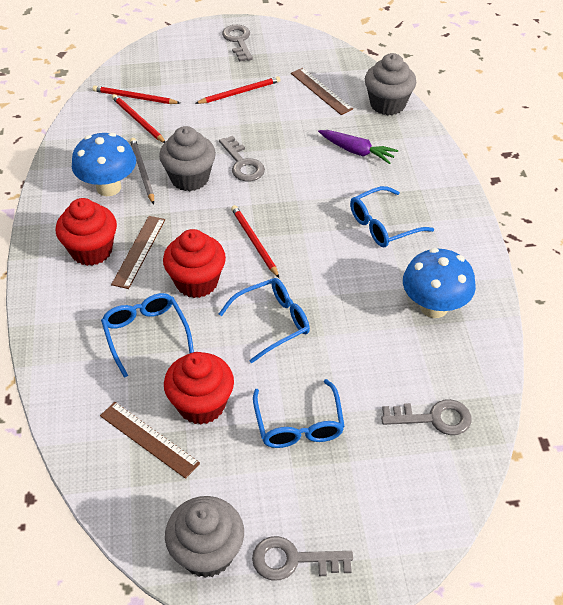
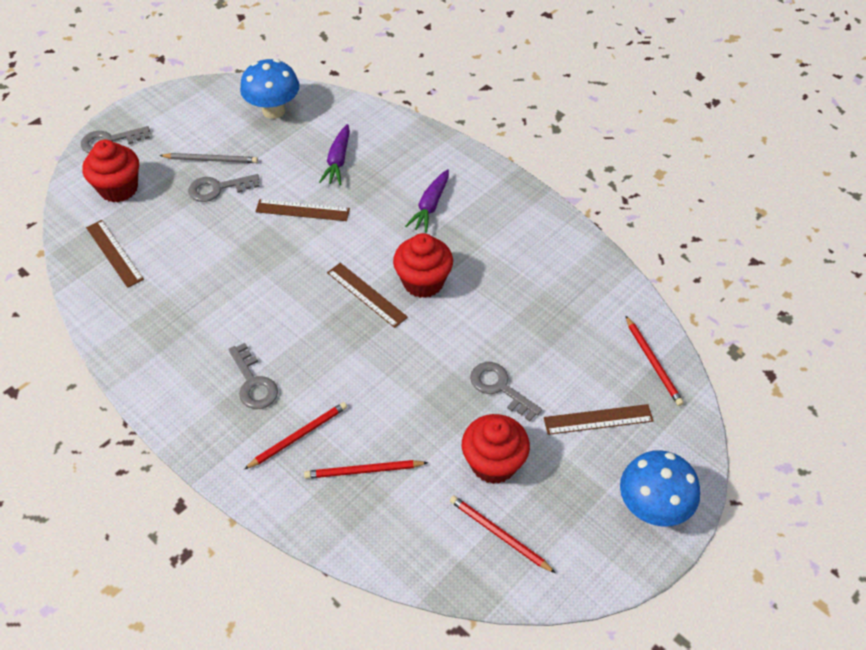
blue glasses: 4 -> 0
brown ruler: 3 -> 4
grey cupcake: 3 -> 0
purple carrot: 1 -> 2

